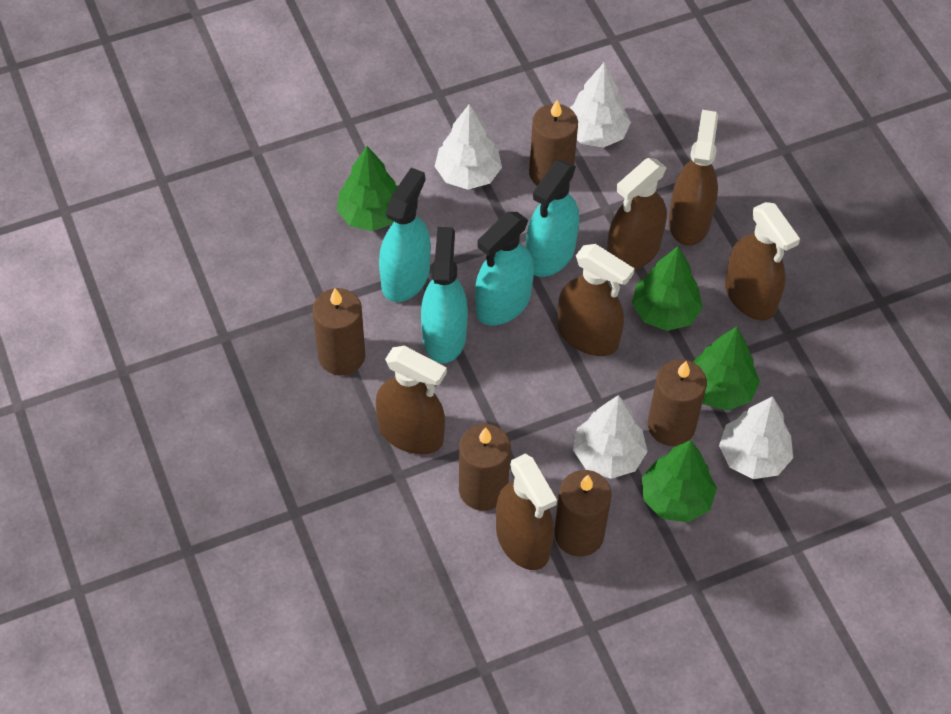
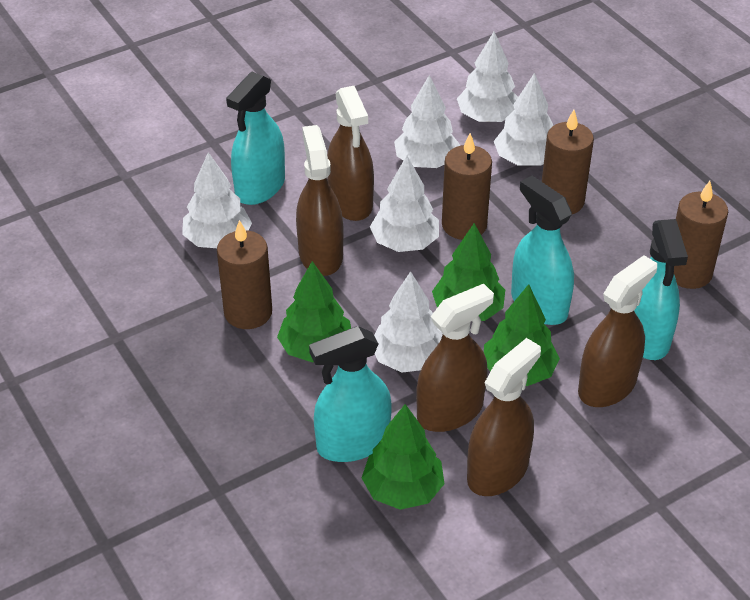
brown candle: 5 -> 4
brown spray bottle: 6 -> 5
white tree: 4 -> 6

